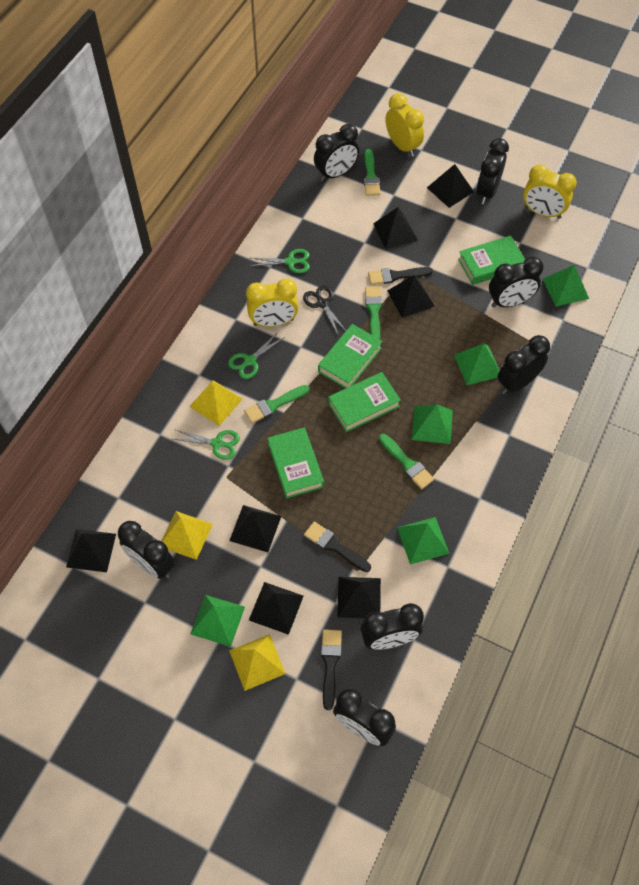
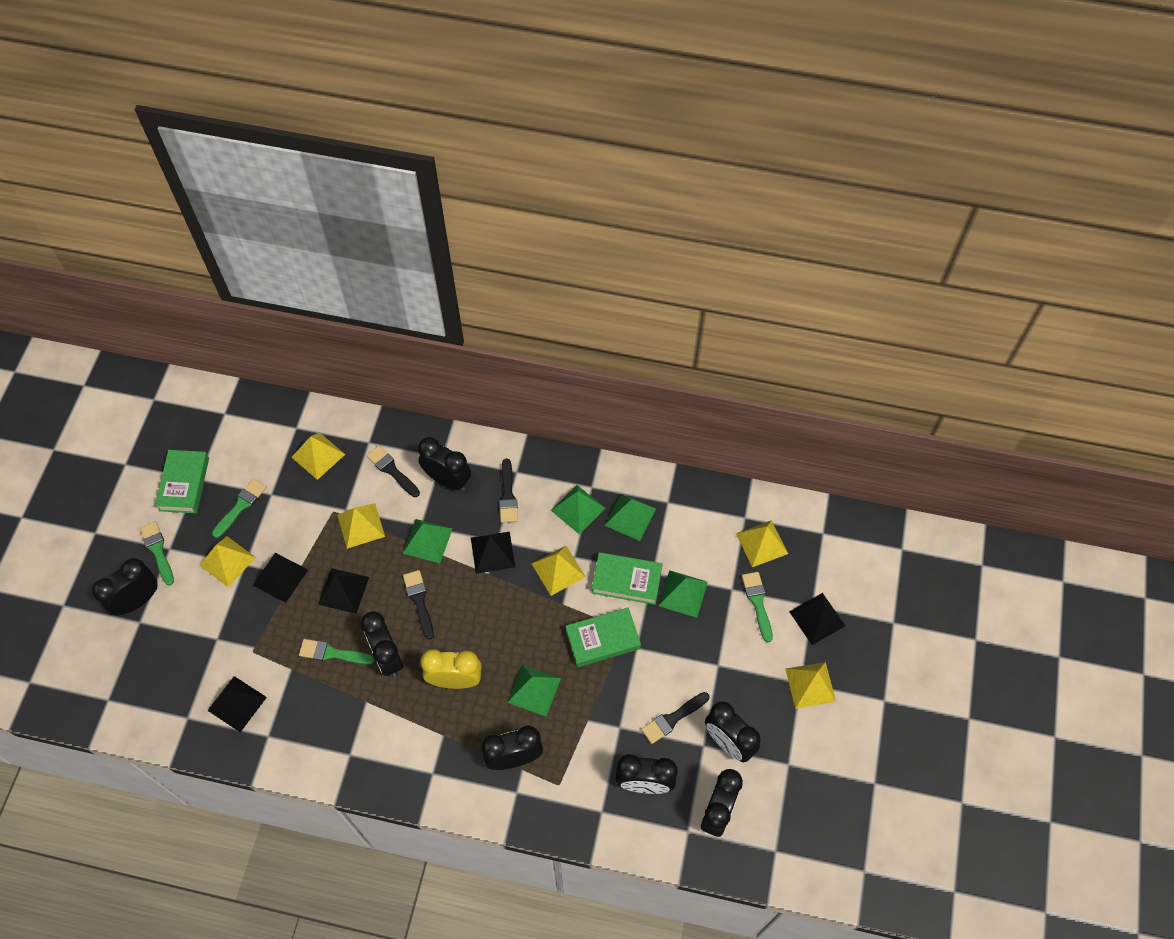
black brush: 3 -> 4
black pyramid: 7 -> 5
black scissors: 1 -> 0
green book: 4 -> 3
green scissors: 3 -> 0
yellow clock: 3 -> 1
yellow pyramid: 3 -> 6

